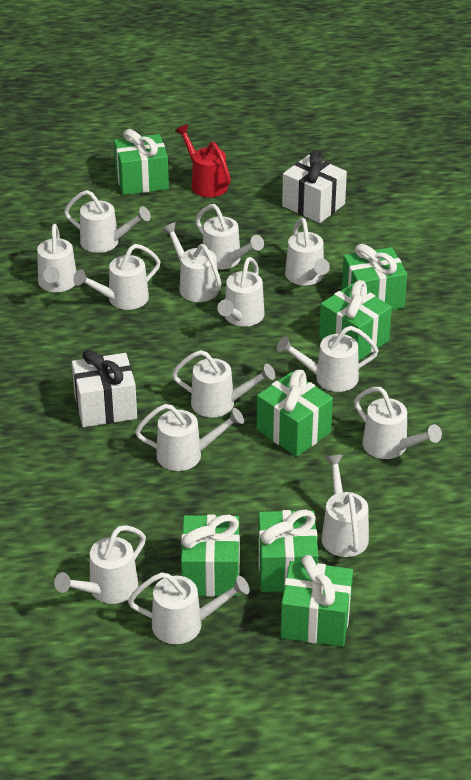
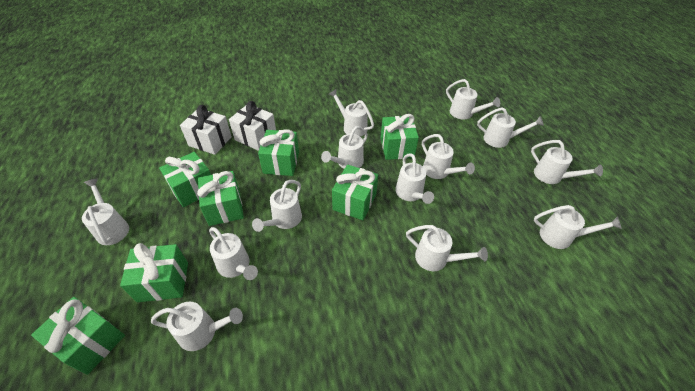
red watering can: 1 -> 0
white watering can: 14 -> 13

